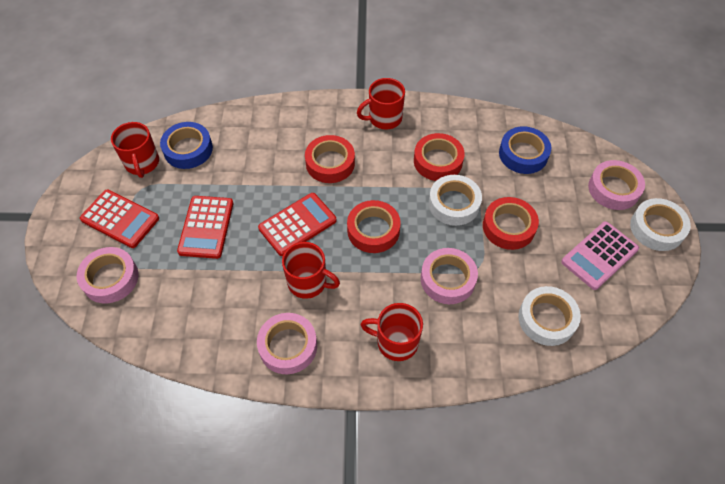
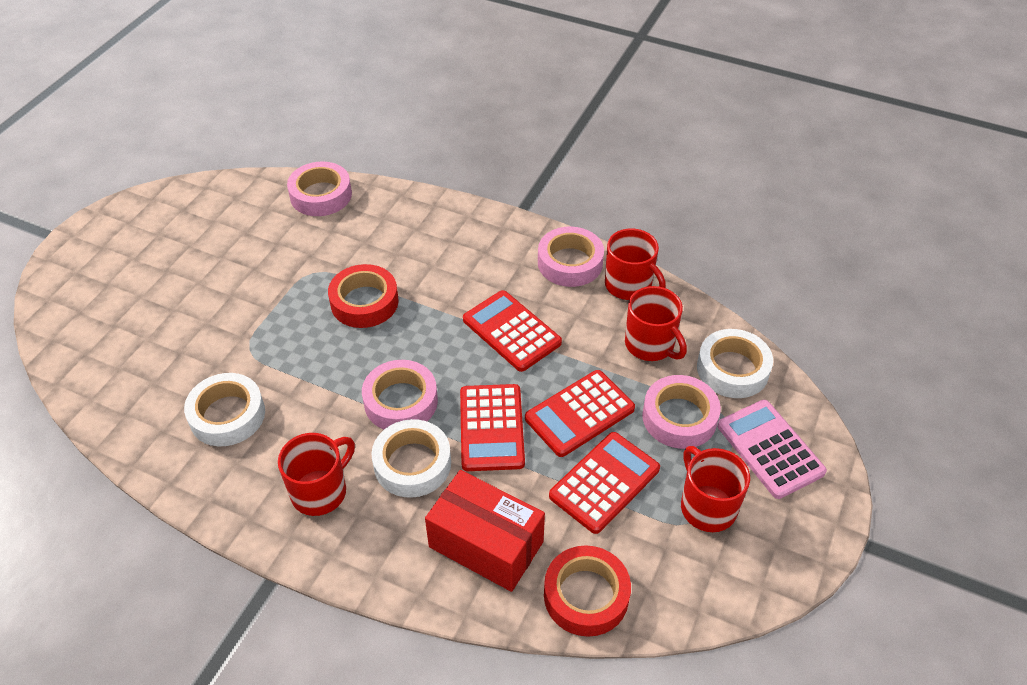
blue tape: 2 -> 0
red box: 0 -> 1
red calculator: 3 -> 4
red tape: 4 -> 2

